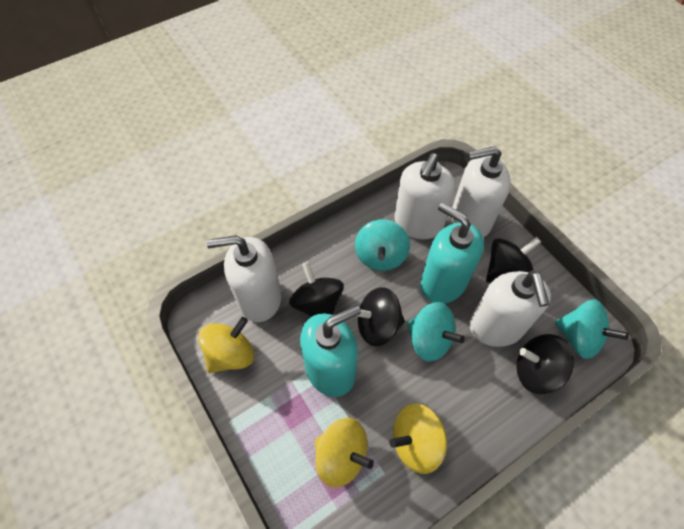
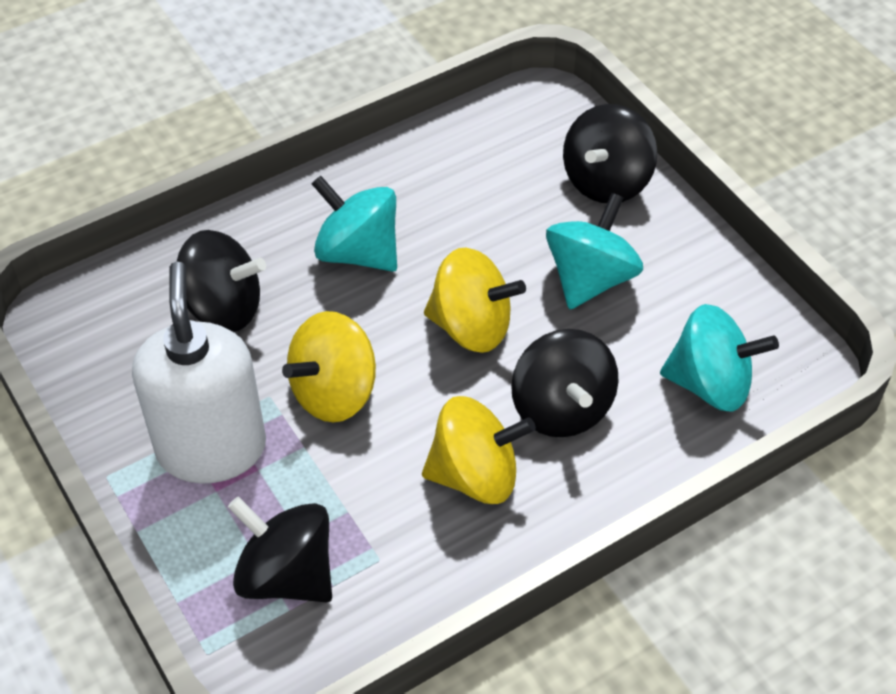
turquoise soap dispenser: 2 -> 0
white soap dispenser: 4 -> 1

